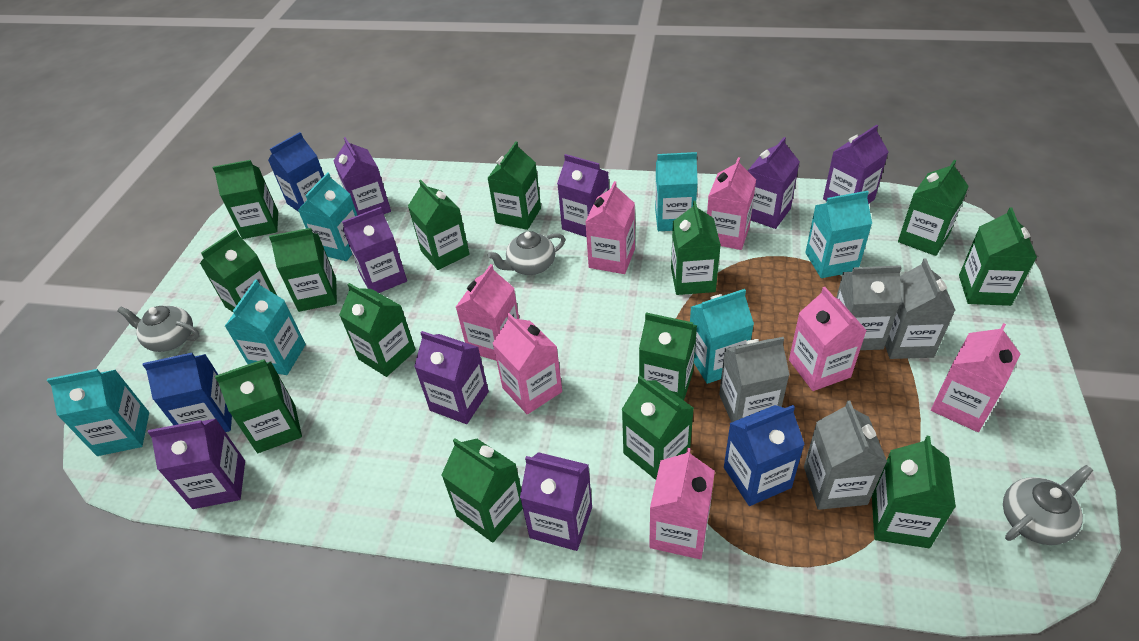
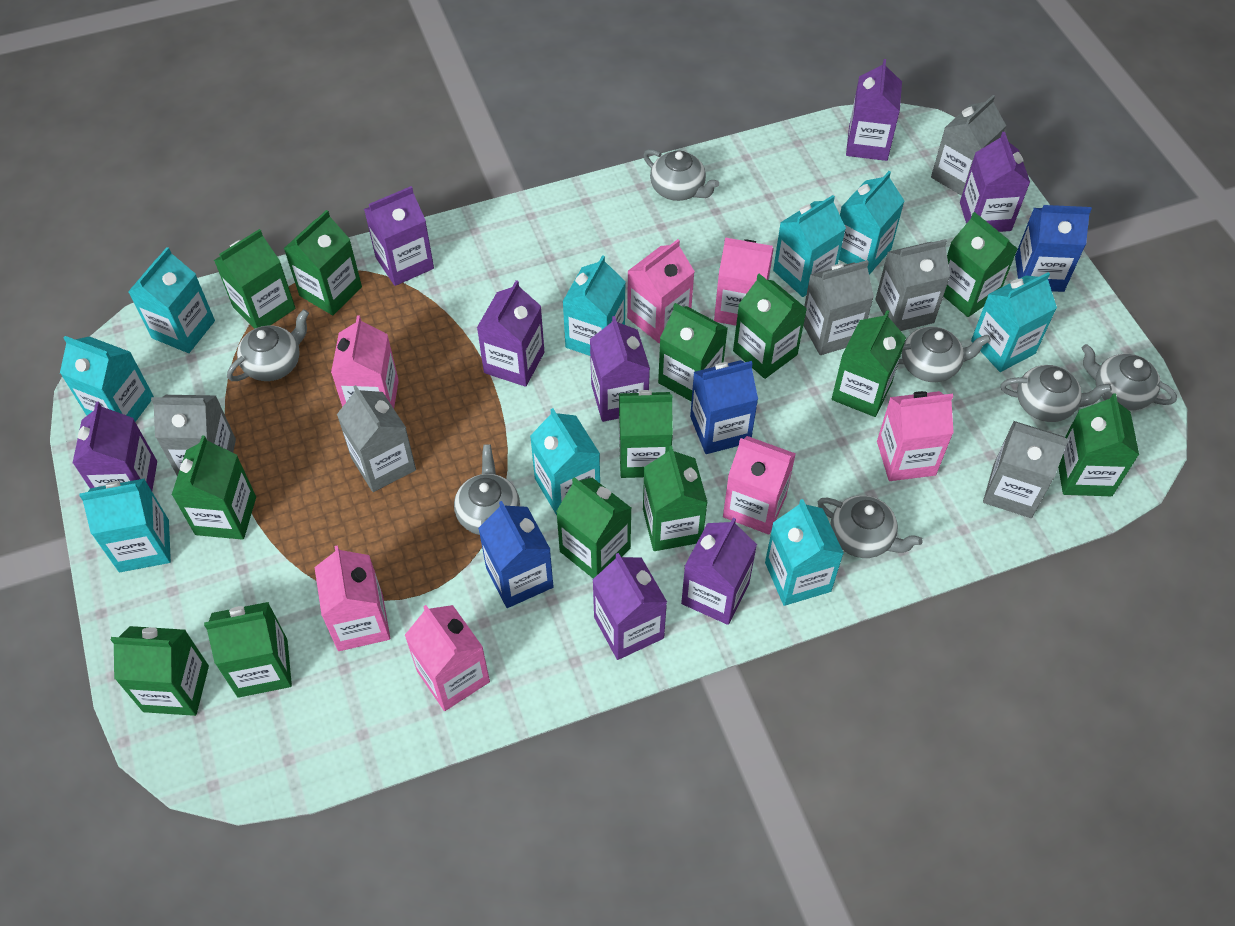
green carton: 14 -> 13
grey carton: 4 -> 6
grey teapot: 3 -> 7
turquoise carton: 6 -> 9

